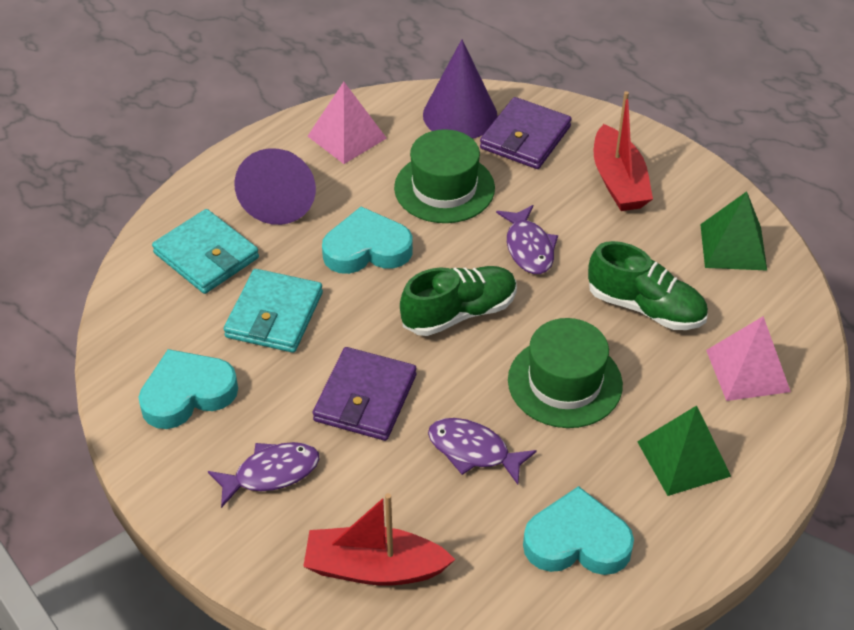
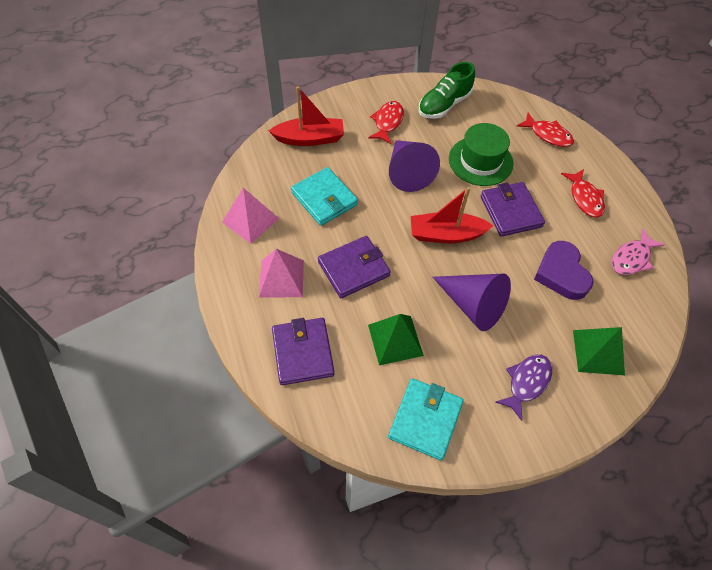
green hat: 2 -> 1
green shoe: 2 -> 1
pink fish: 0 -> 1
purple fish: 3 -> 1
purple heart: 0 -> 1
purple wallet: 2 -> 3
red fish: 0 -> 3
turquoise heart: 3 -> 0

